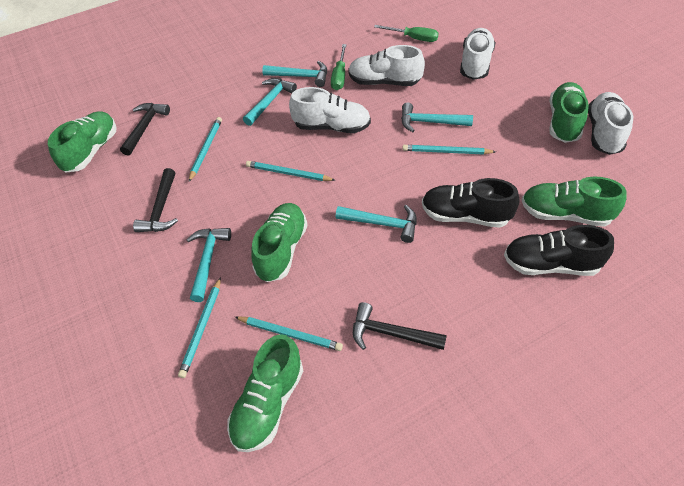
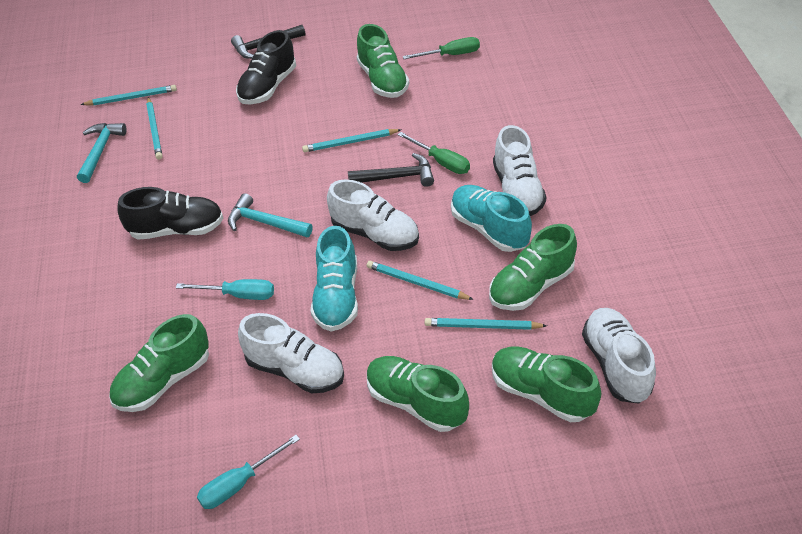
black hammer: 3 -> 2
turquoise hammer: 5 -> 2
turquoise screwdriver: 0 -> 2
turquoise shoe: 0 -> 2

